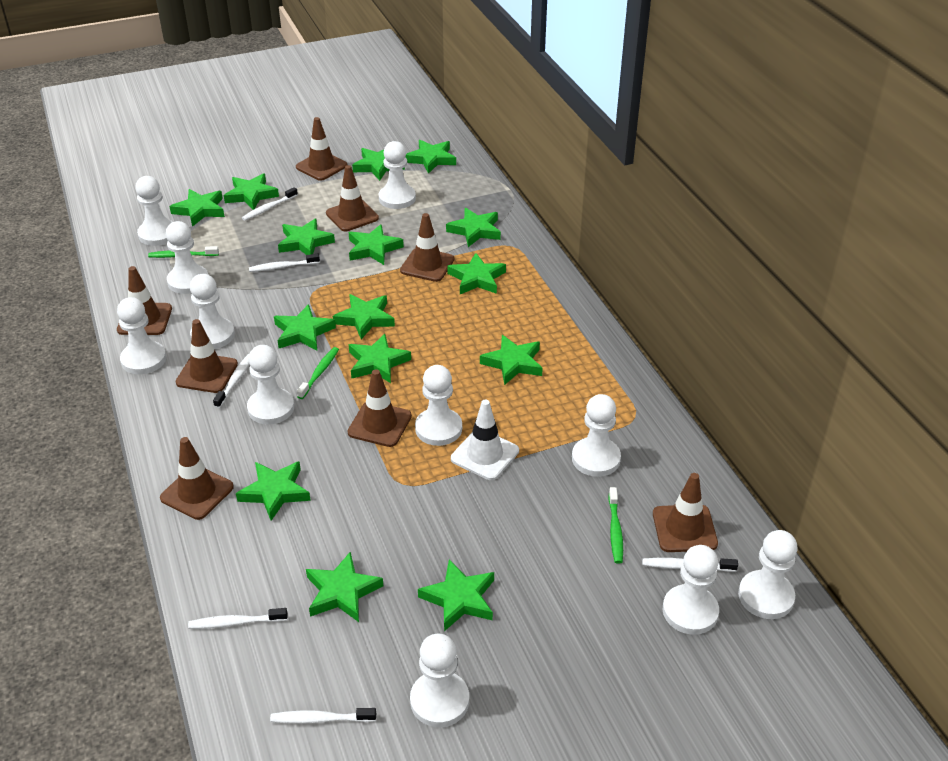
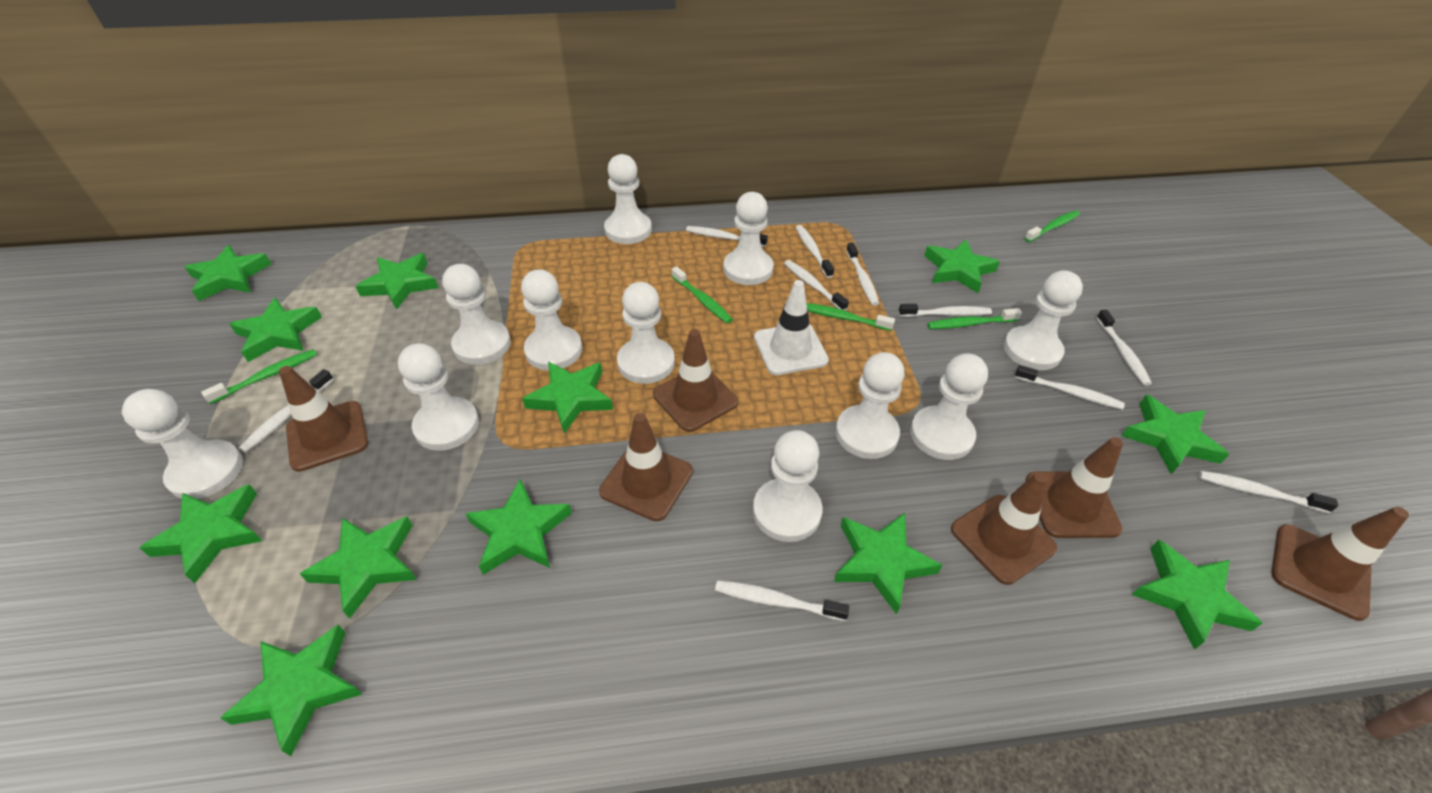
brown traffic cone: 8 -> 6
green star: 15 -> 12
green toothbrush: 3 -> 5
white toothbrush: 6 -> 10

